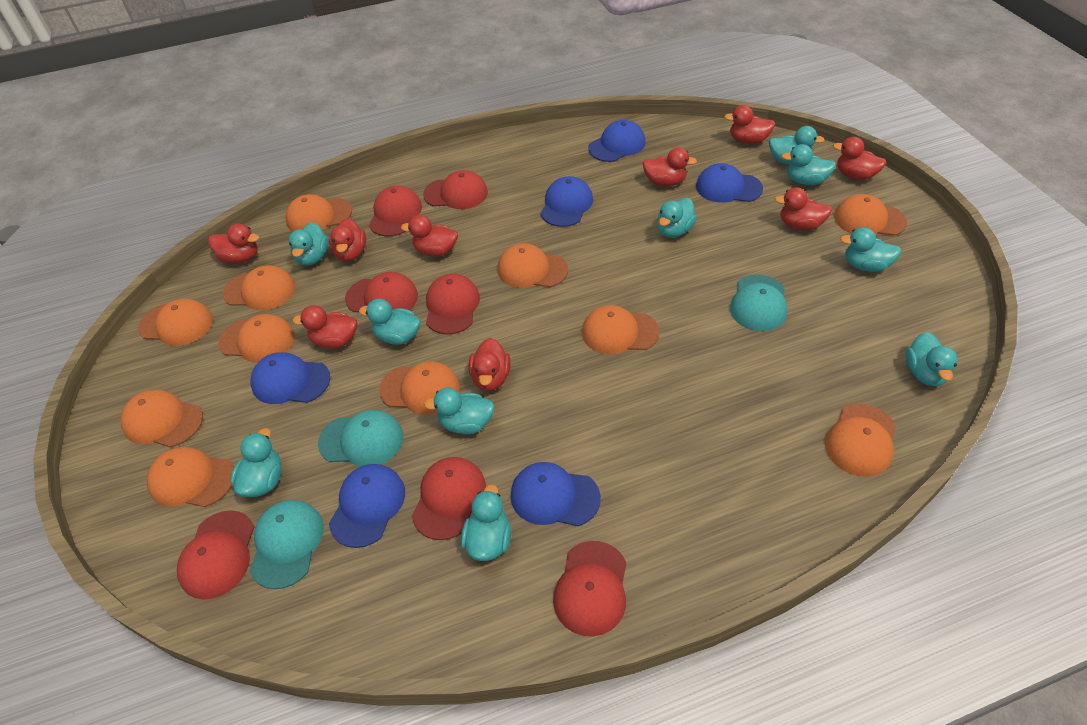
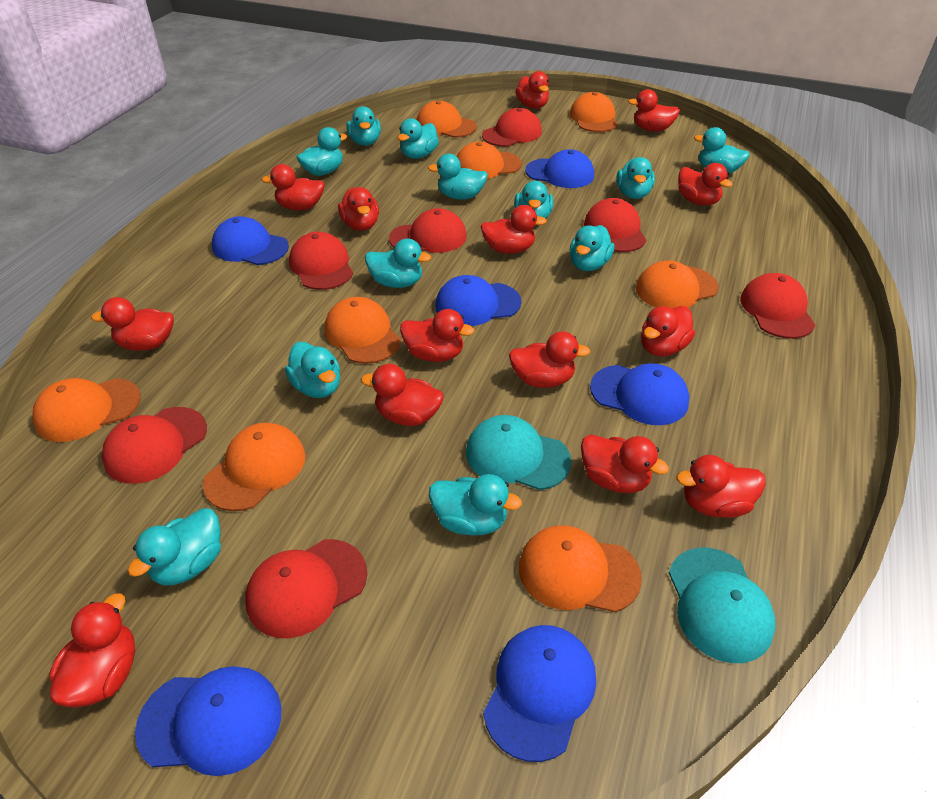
orange cap: 11 -> 8
red duck: 9 -> 14
turquoise cap: 3 -> 2
turquoise duck: 10 -> 12

